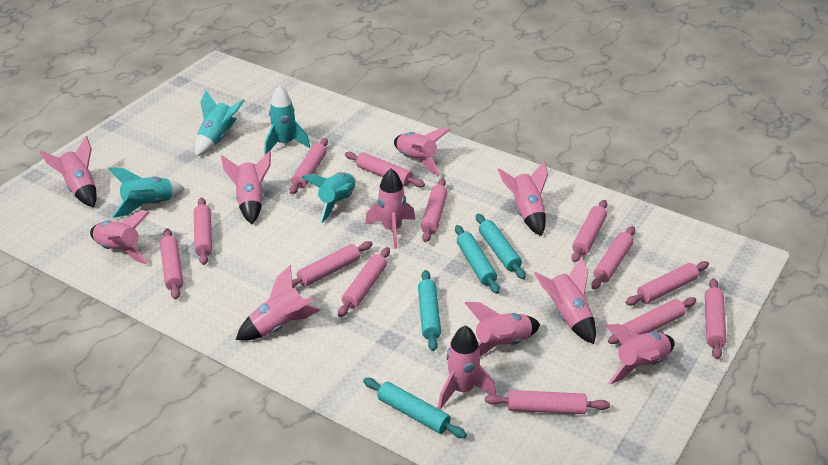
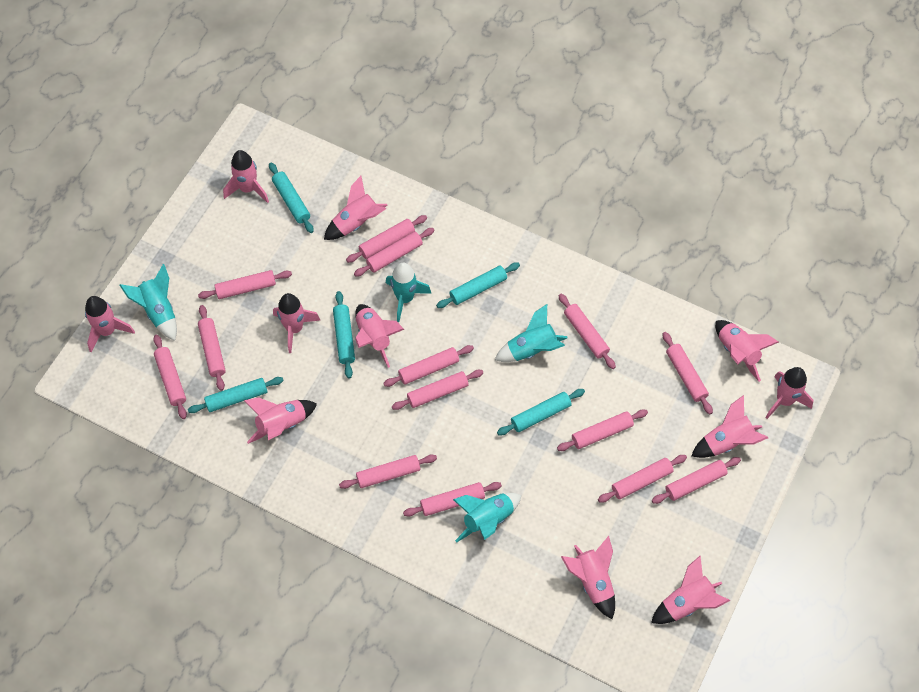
pink rolling pin: 13 -> 14
turquoise rolling pin: 4 -> 5

